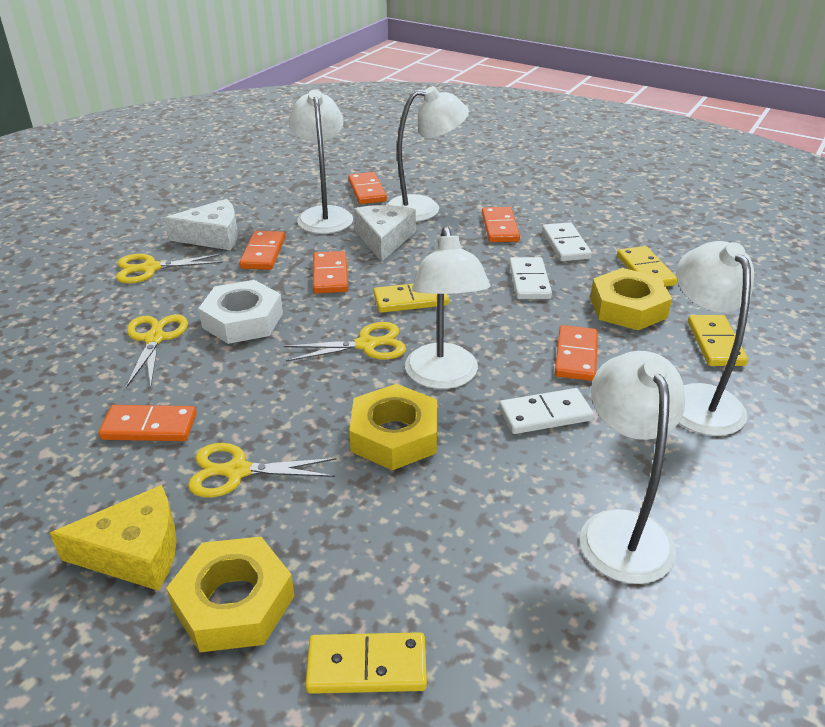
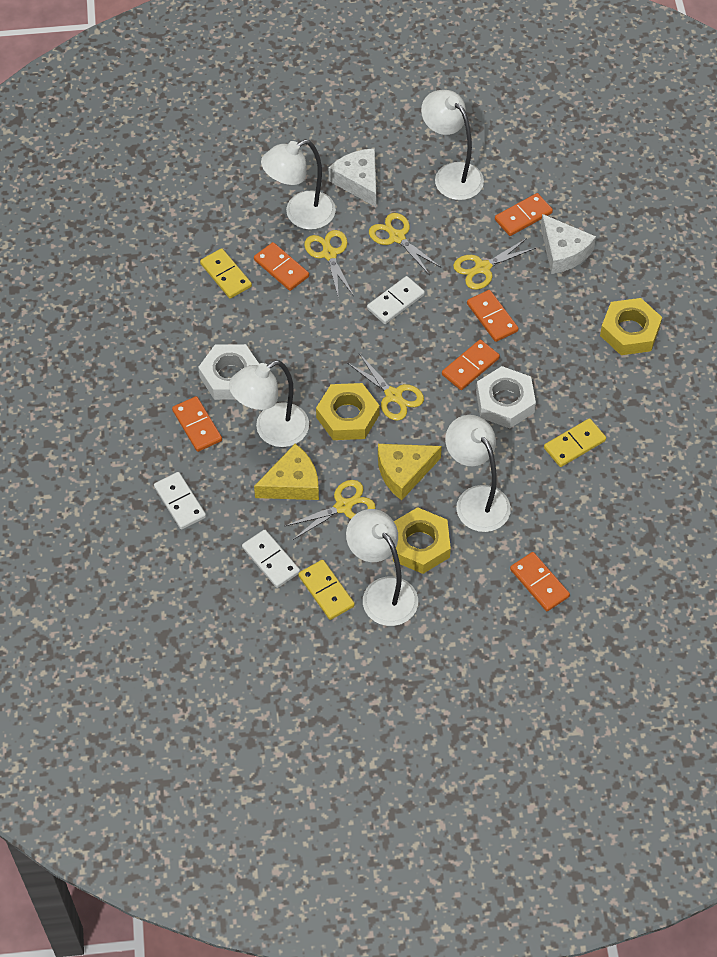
white nut: 1 -> 2
yellow cheese: 1 -> 2
yellow domino: 4 -> 3
yellow scissors: 4 -> 5

